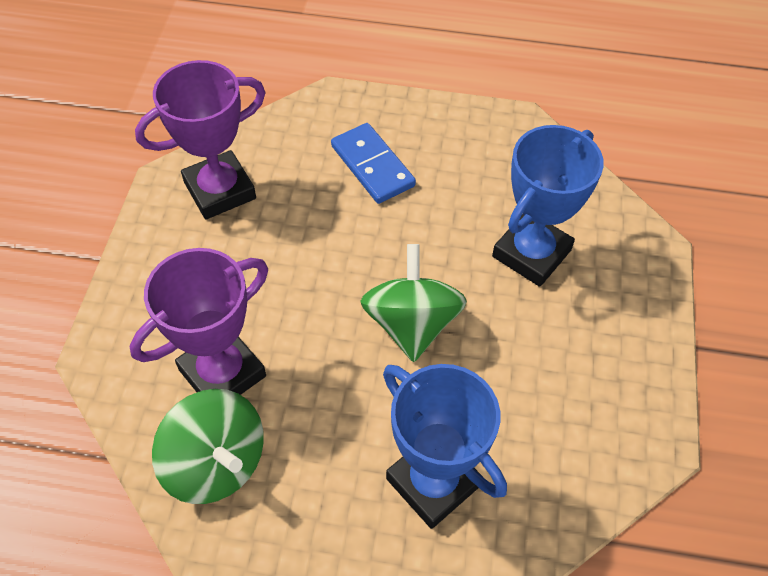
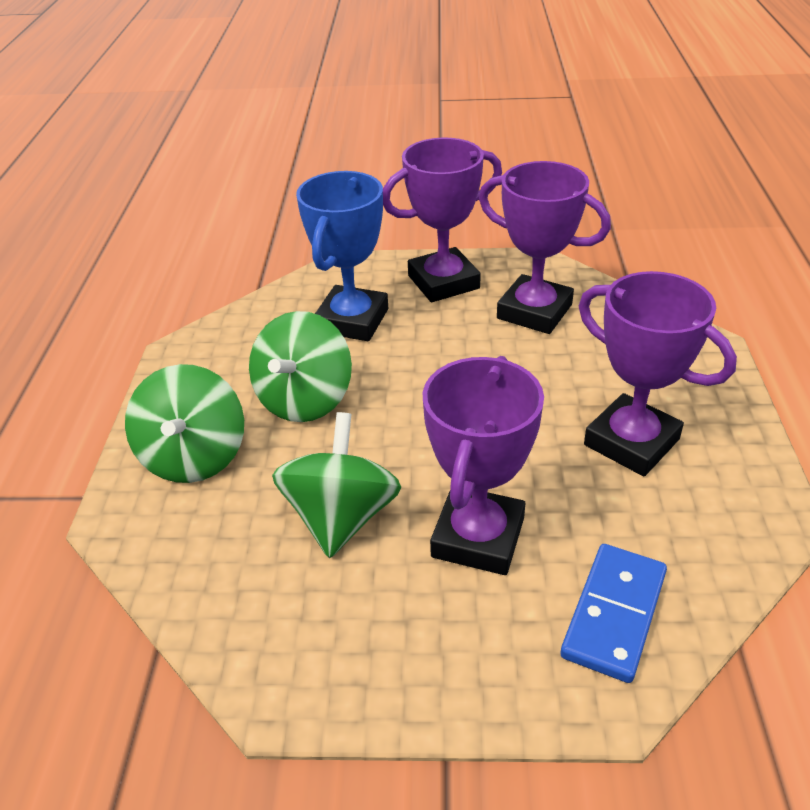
blue trophy: 2 -> 1
green spinning top: 2 -> 3
purple trophy: 2 -> 4

